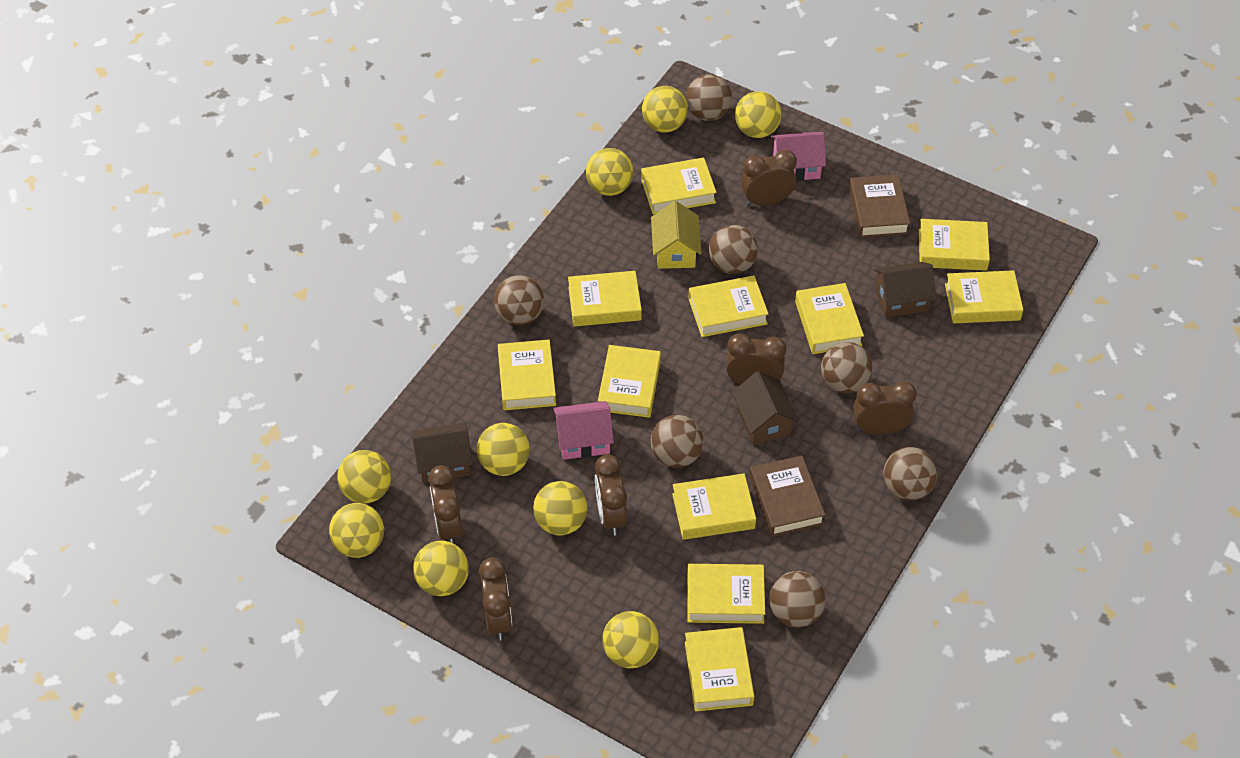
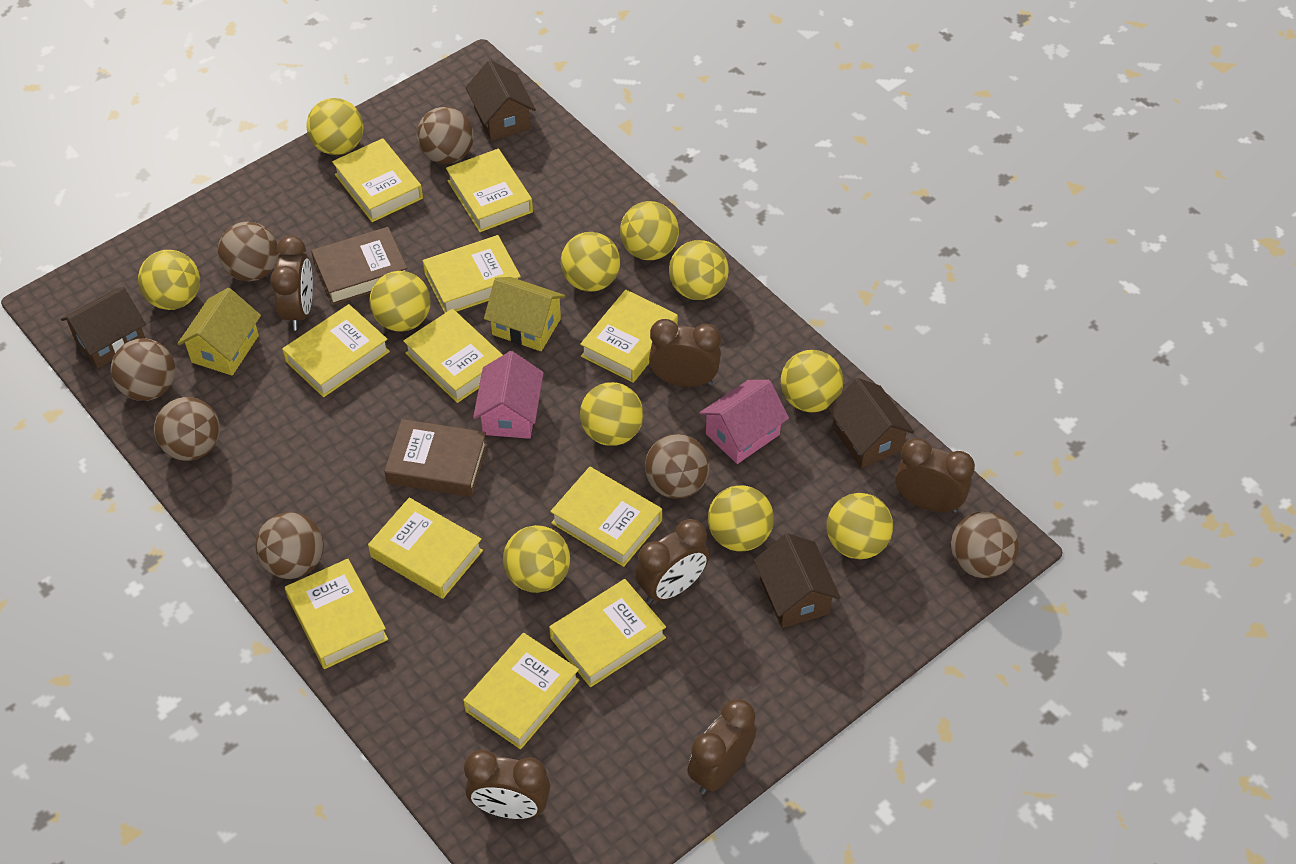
brown house: 3 -> 4
yellow ball: 9 -> 11
yellow house: 1 -> 2

